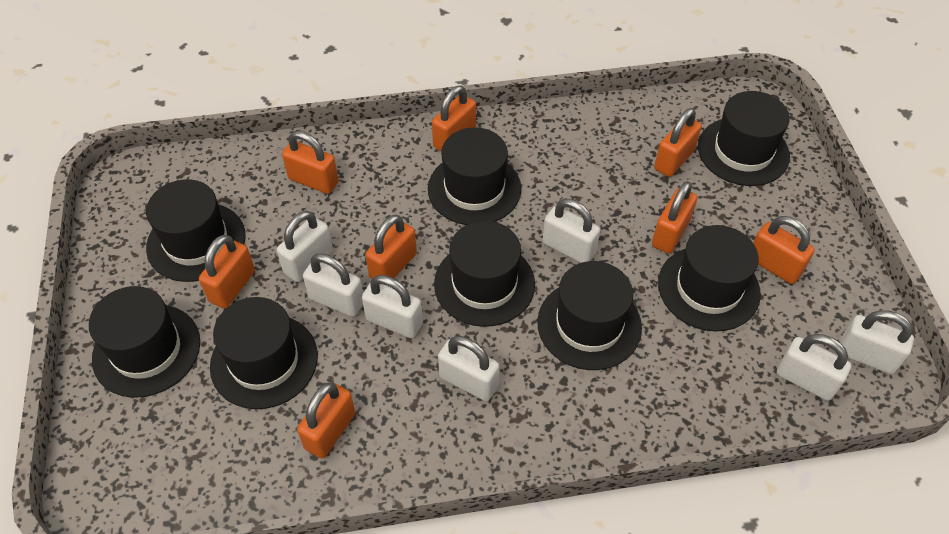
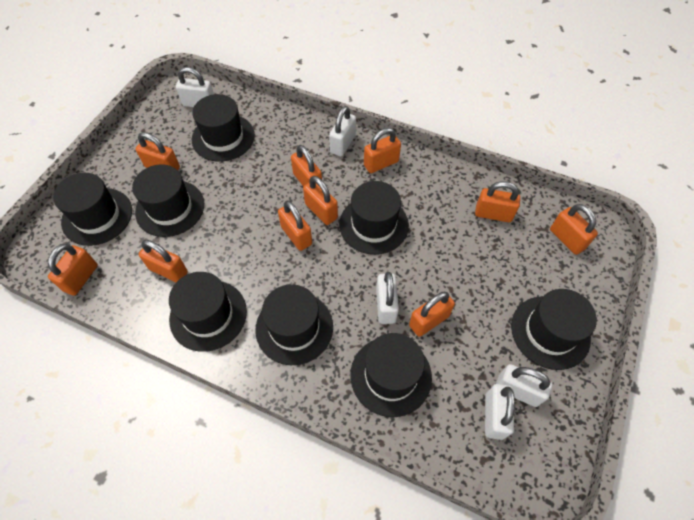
orange padlock: 8 -> 10
white padlock: 7 -> 5

